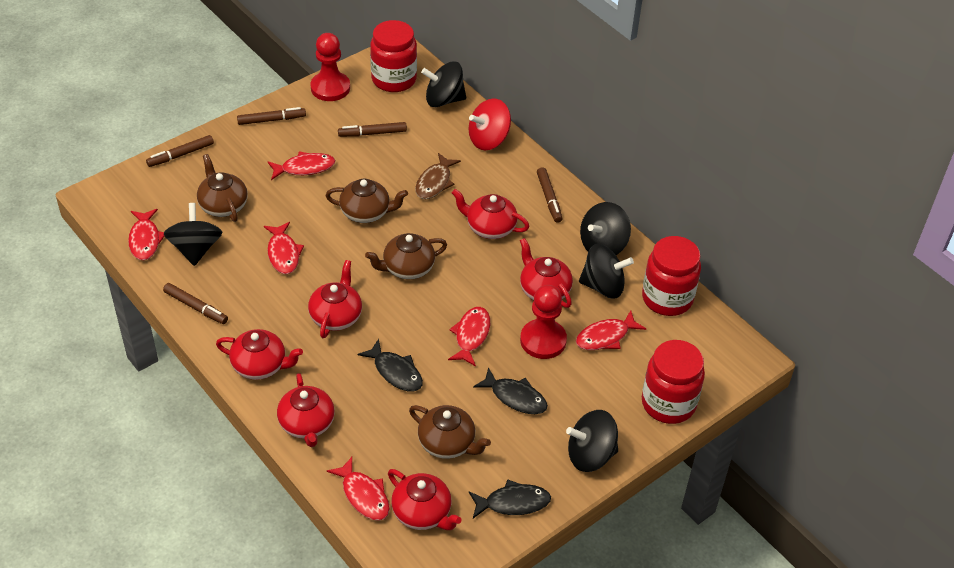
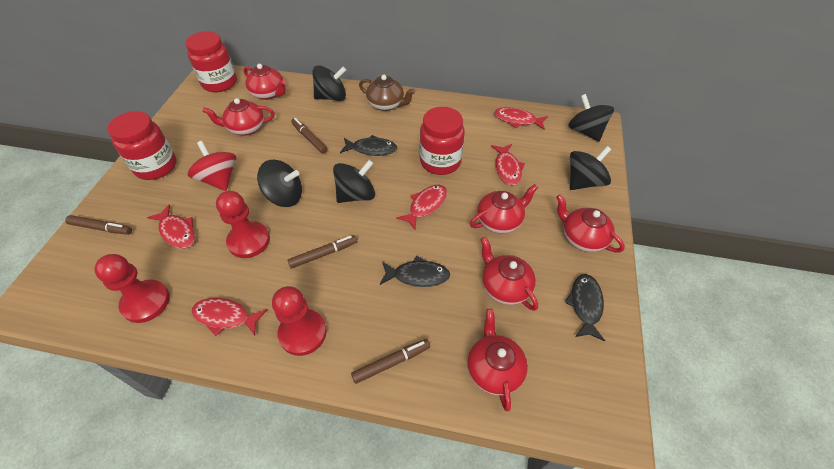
brown fish: 1 -> 0
brown marker: 5 -> 4
brown teapot: 4 -> 1
red fish: 6 -> 5
red pawn: 2 -> 3

